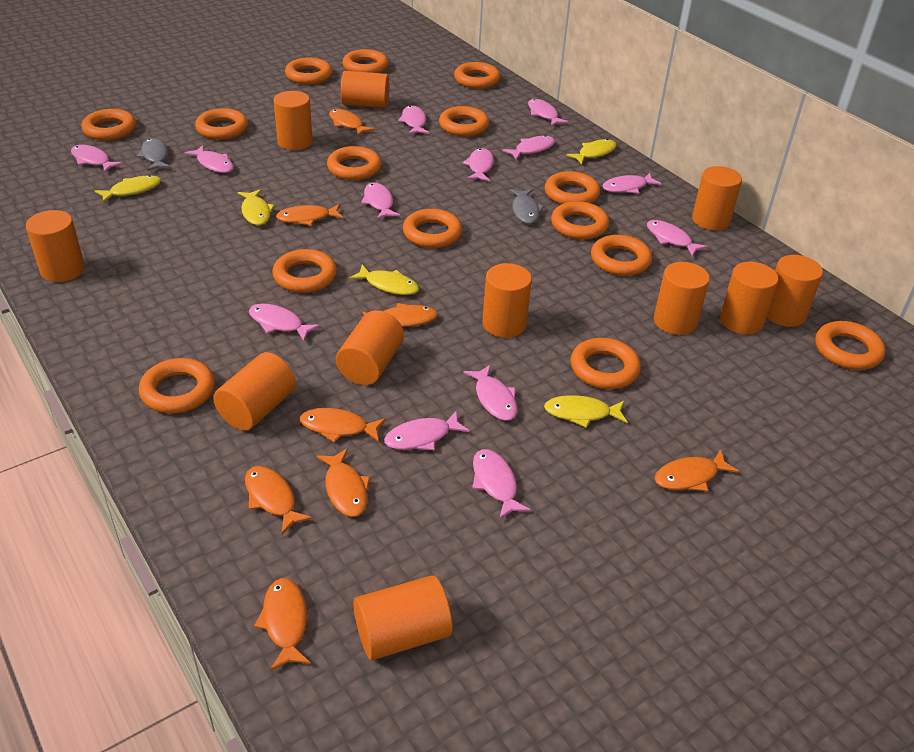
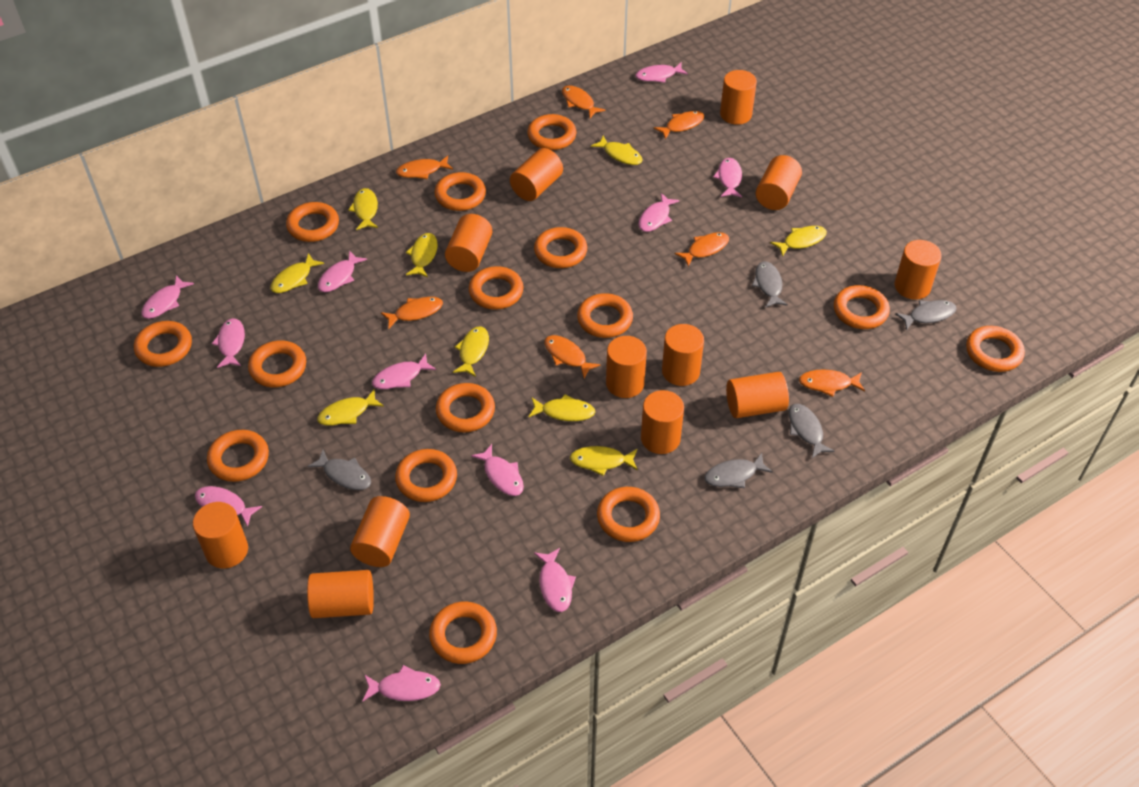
grey fish: 2 -> 5
orange cylinder: 11 -> 12
orange fish: 8 -> 7
pink fish: 13 -> 11
yellow fish: 5 -> 9

